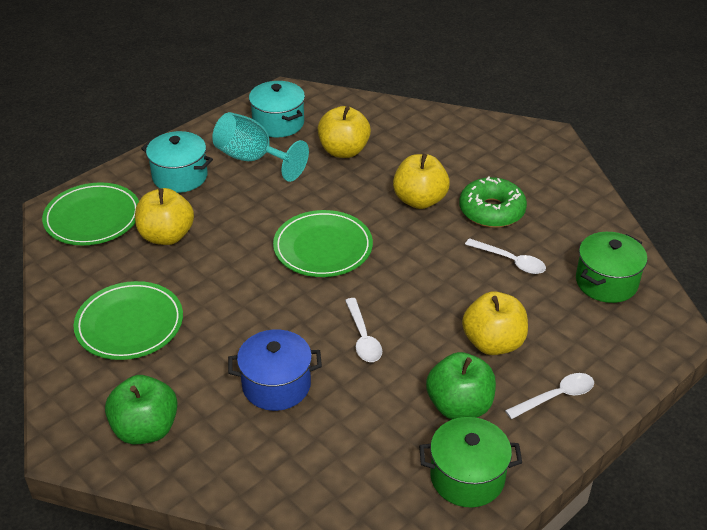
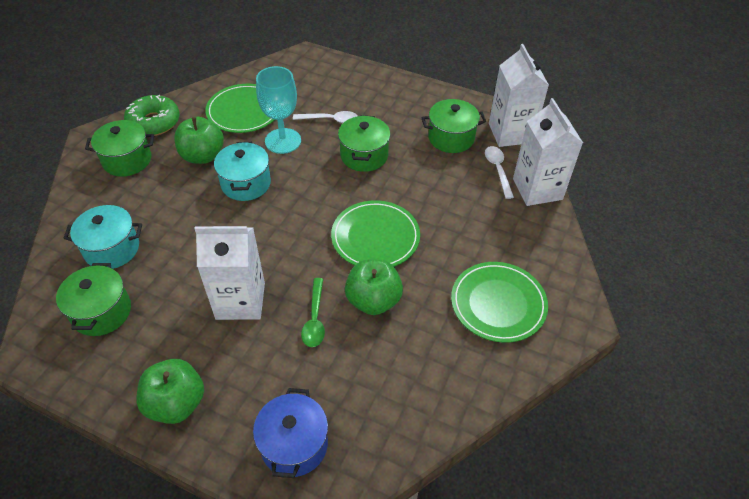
green apple: 2 -> 3
green pot: 2 -> 4
green spoon: 0 -> 1
white carton: 0 -> 3
white spoon: 3 -> 2
yellow apple: 4 -> 0

